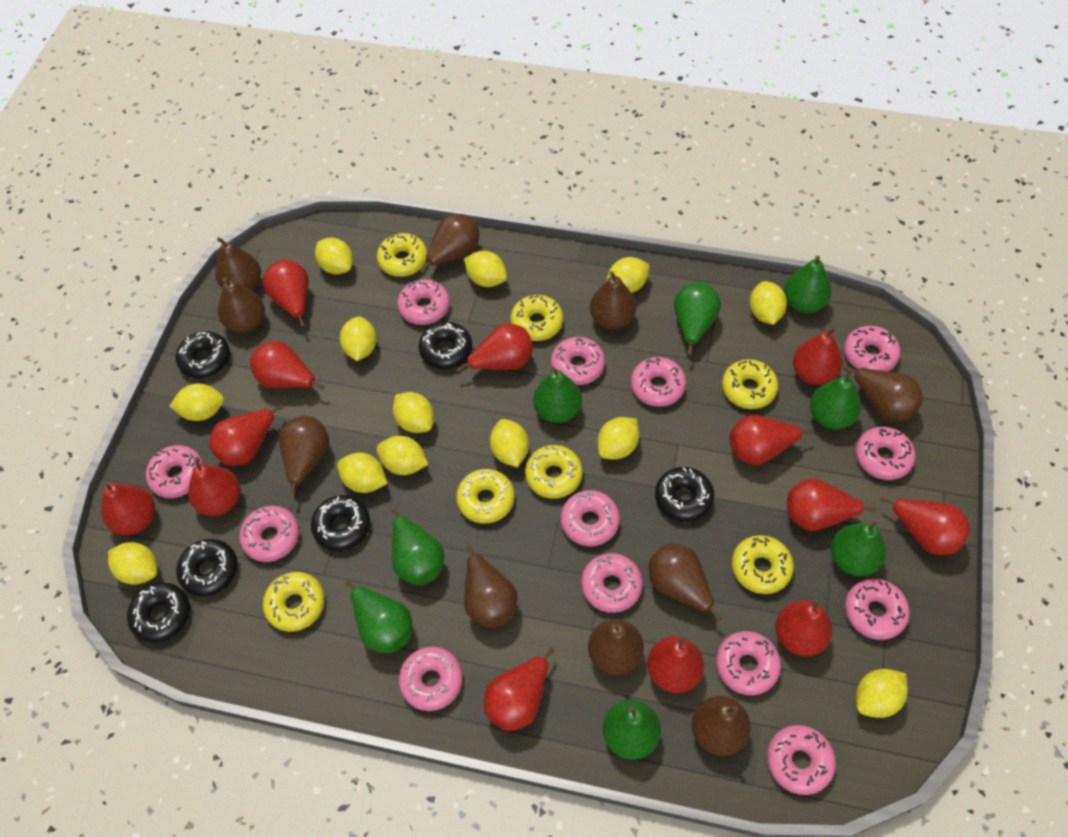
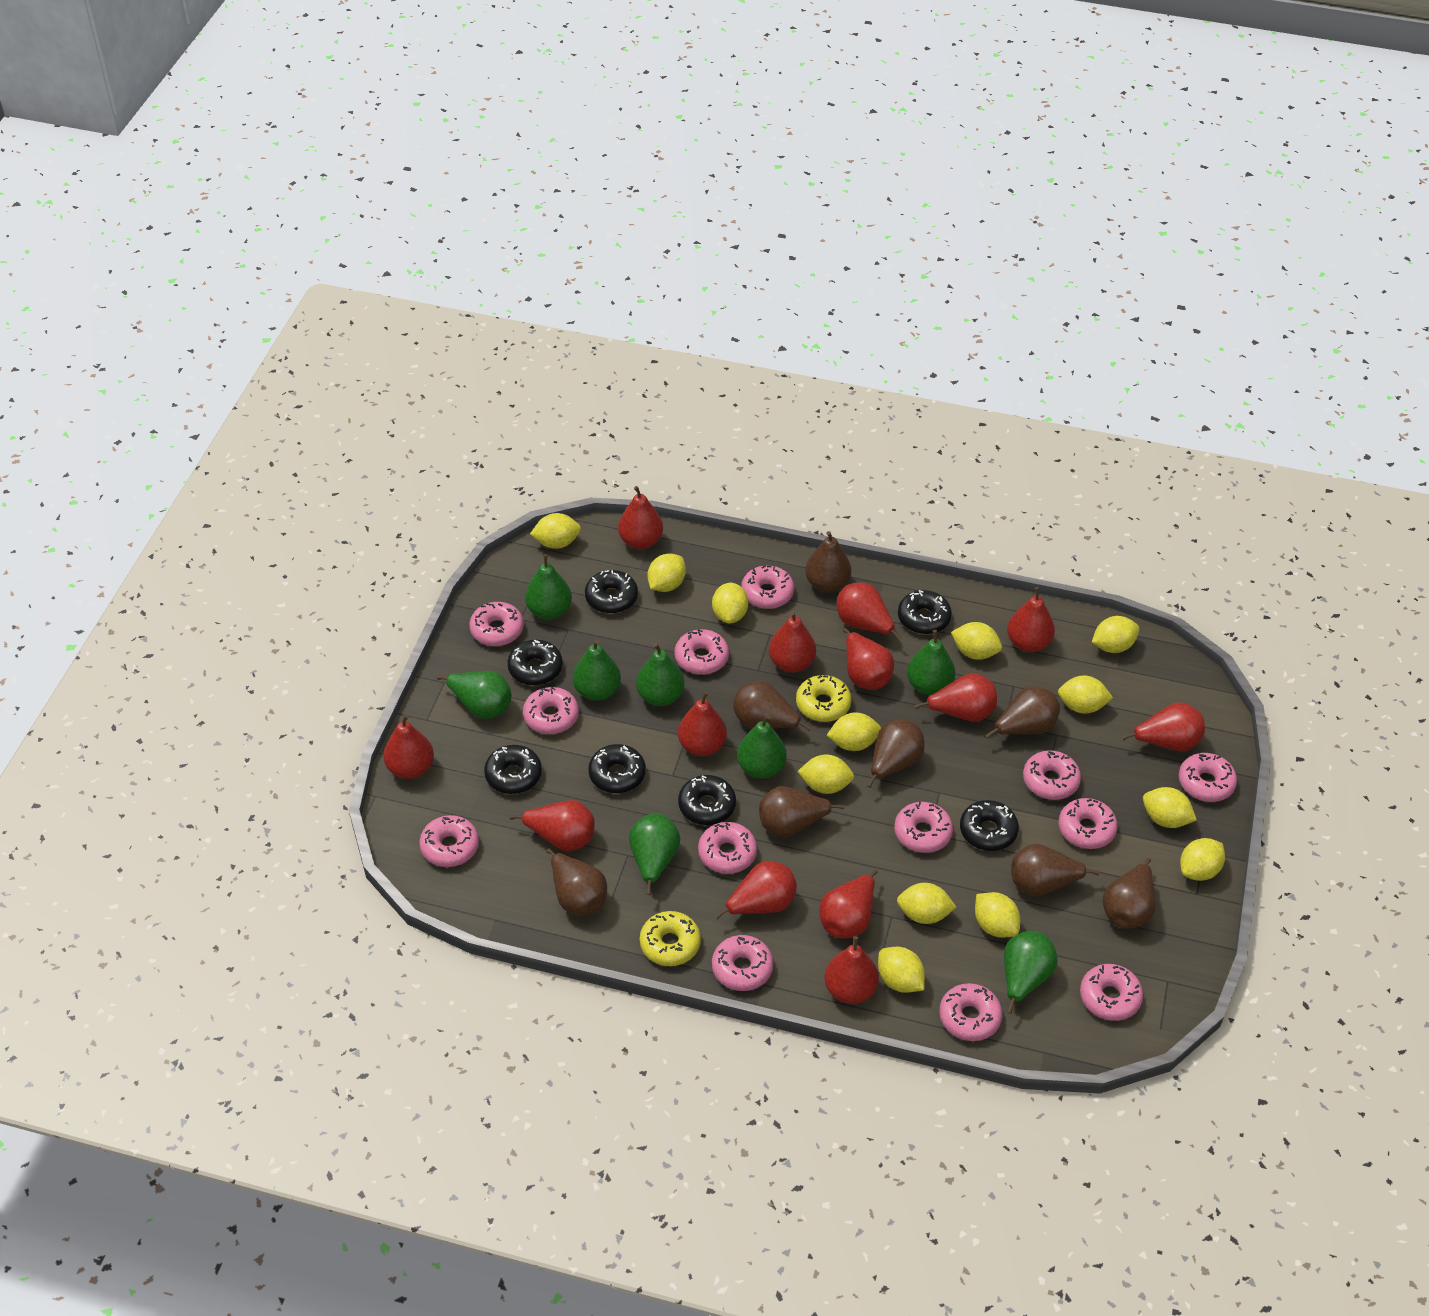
black donut: 6 -> 7
brown pear: 10 -> 8
yellow donut: 7 -> 2

